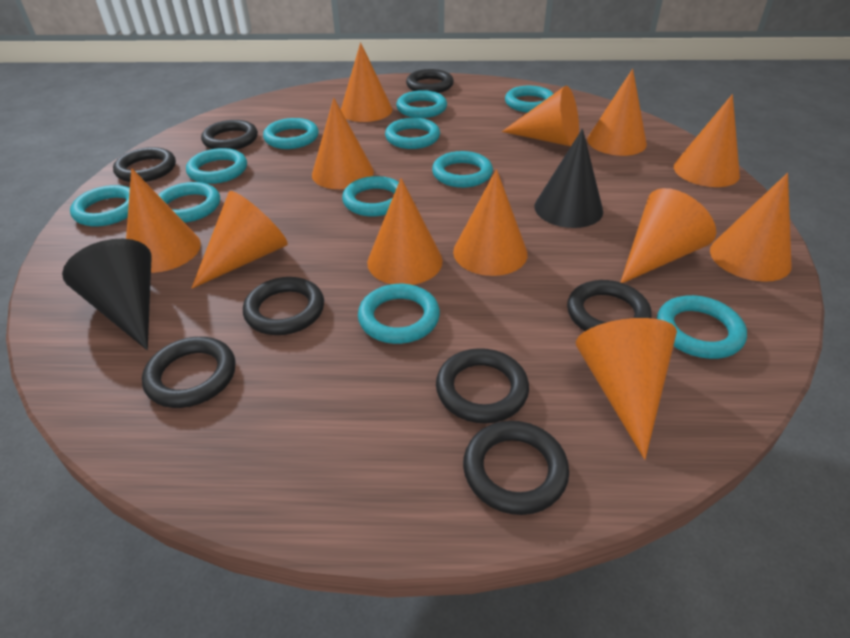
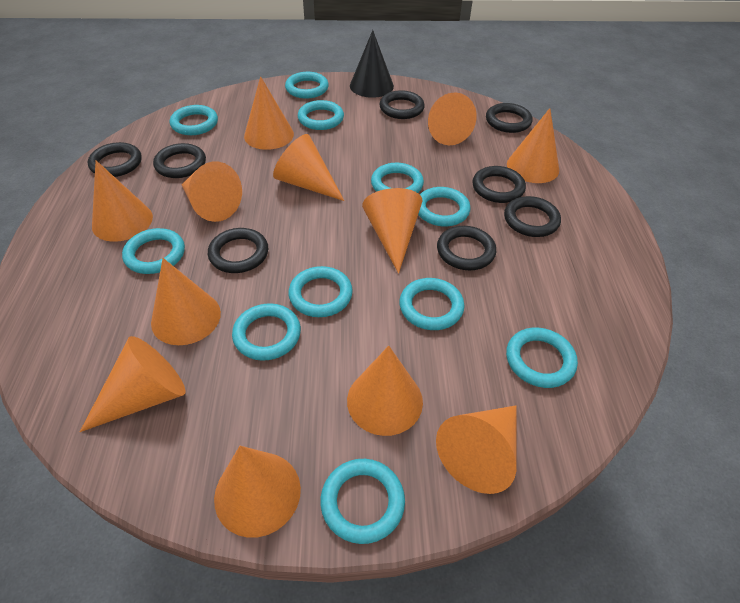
black cone: 2 -> 1

